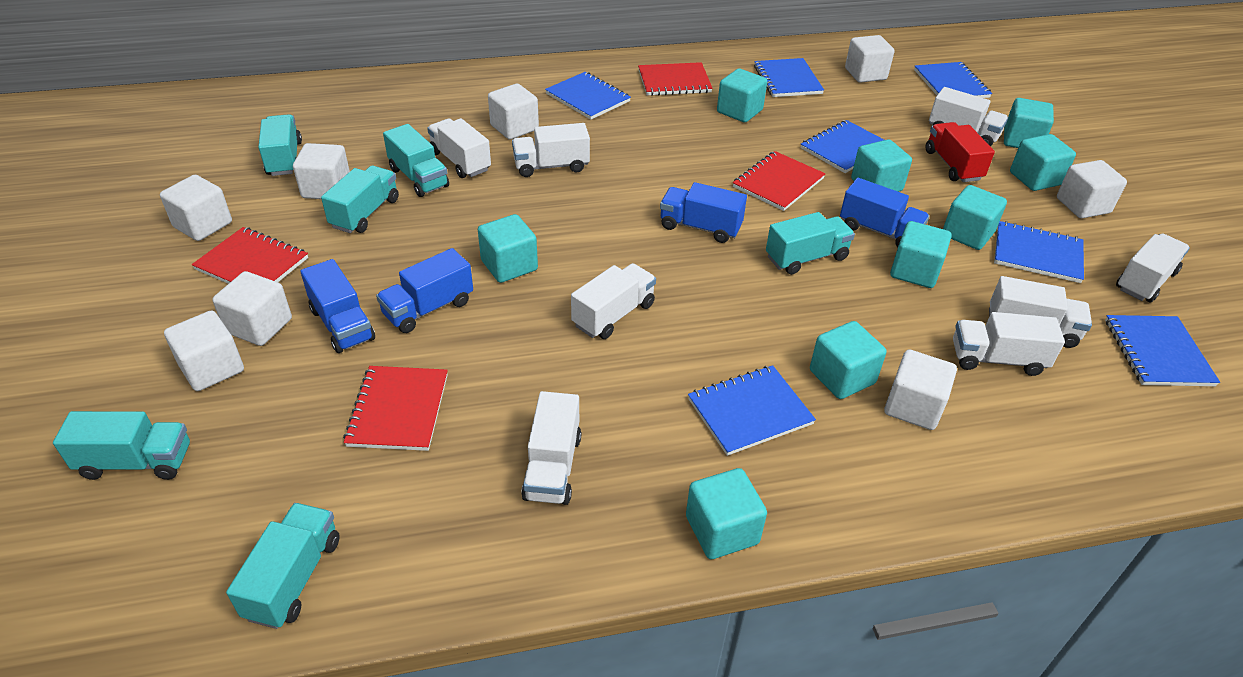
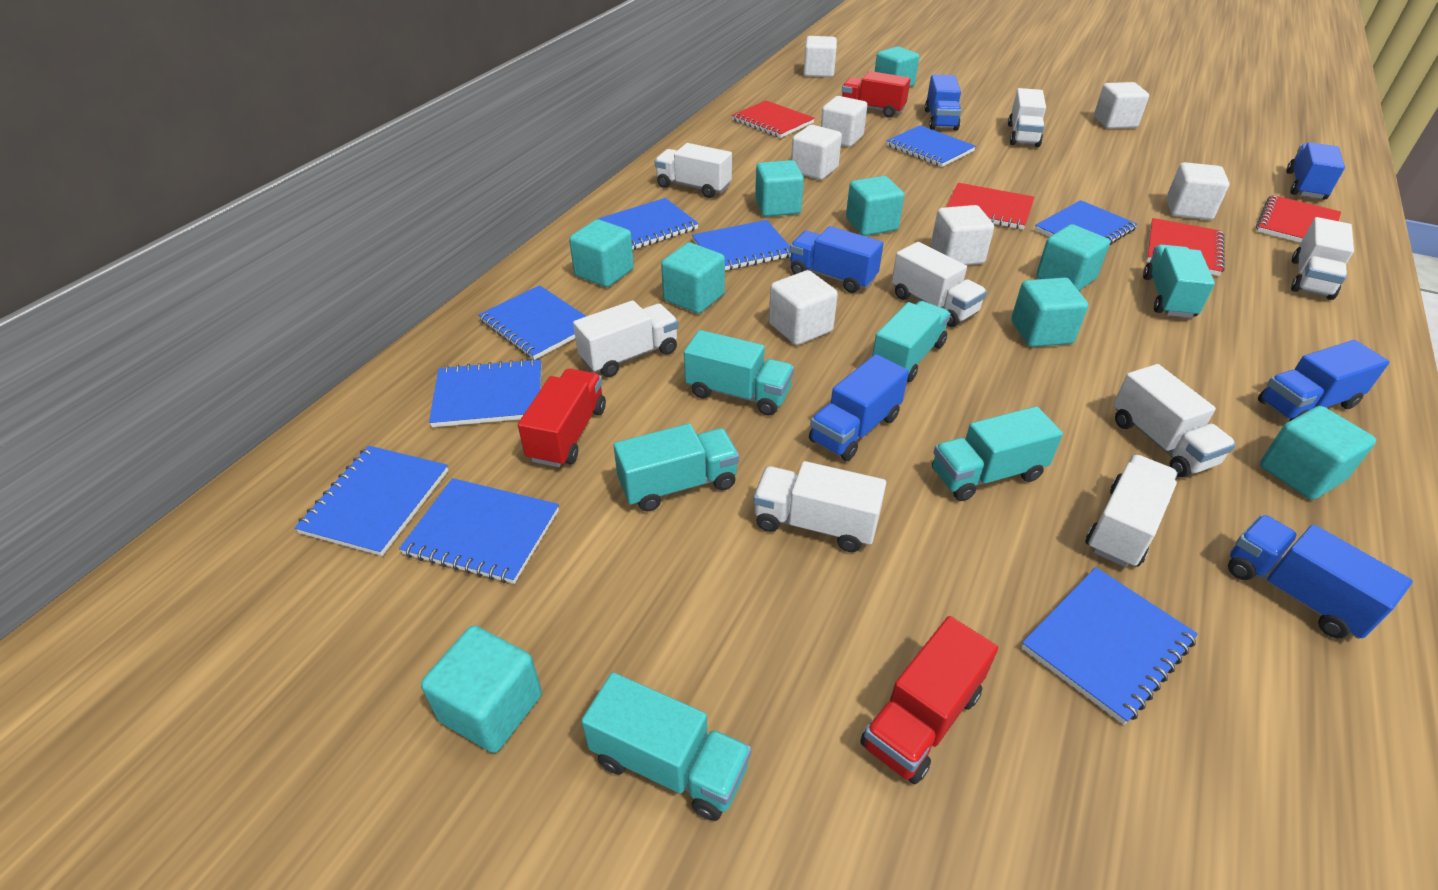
blue notebook: 7 -> 9
blue truck: 4 -> 6
red truck: 1 -> 3
white cube: 8 -> 7

